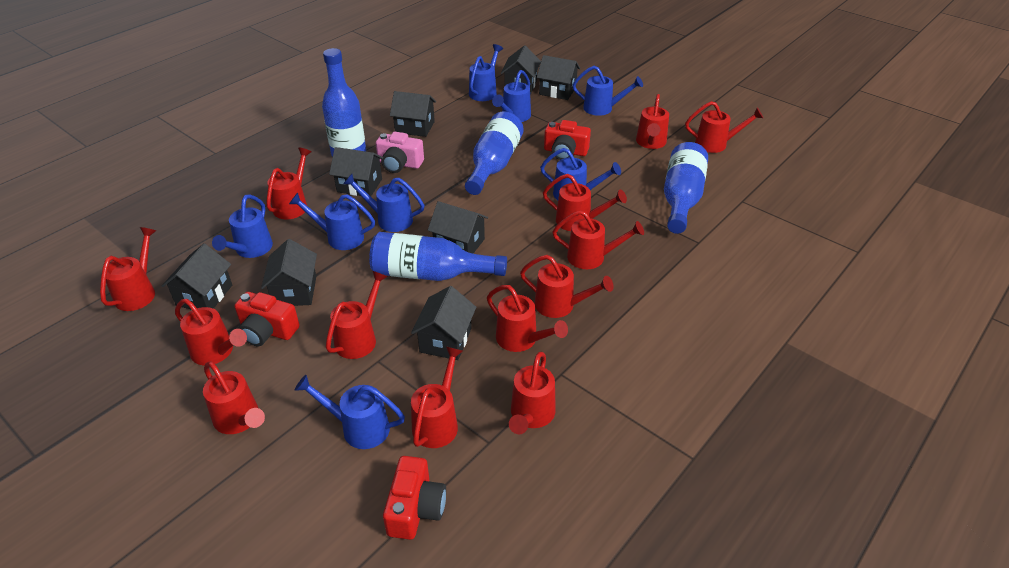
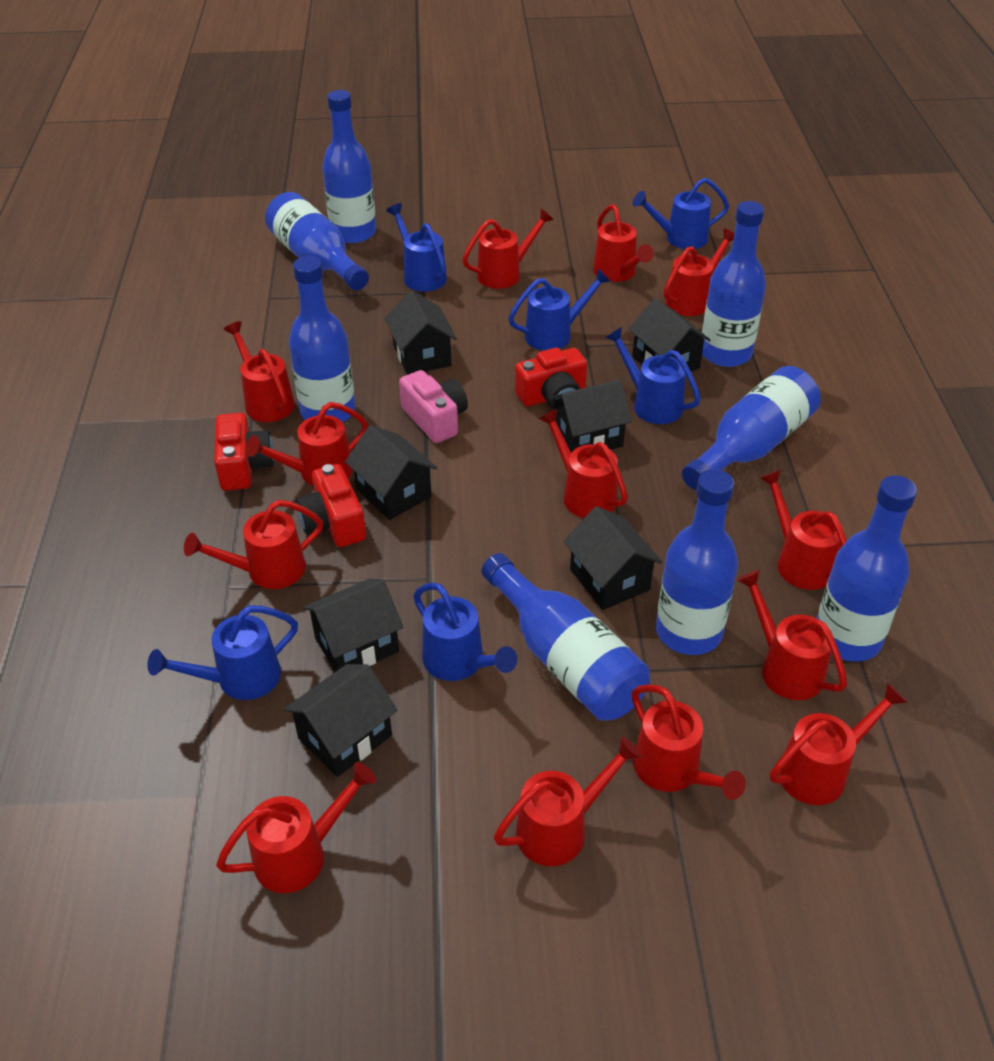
black house: 8 -> 7
blue bottle: 4 -> 8
blue watering can: 8 -> 6

